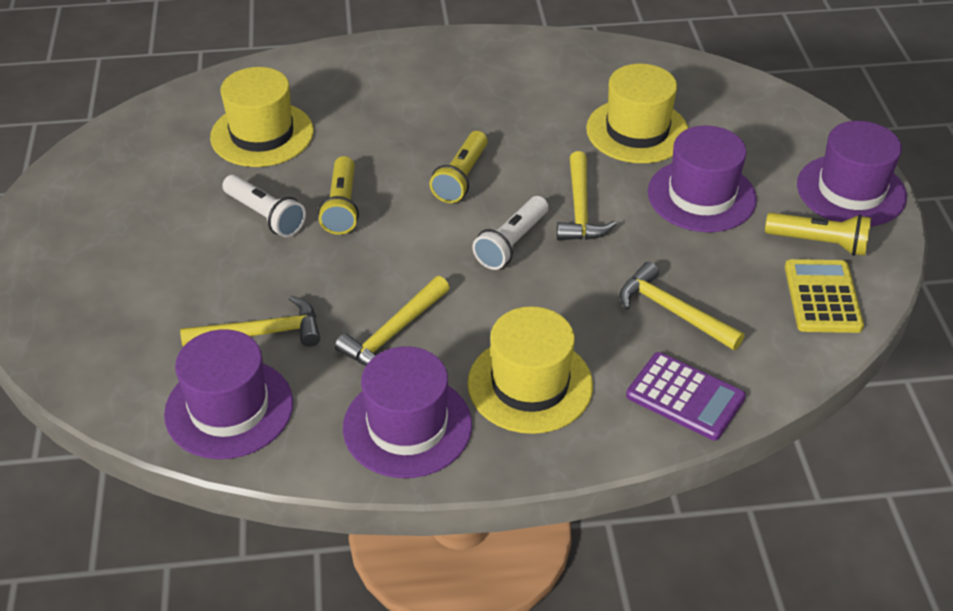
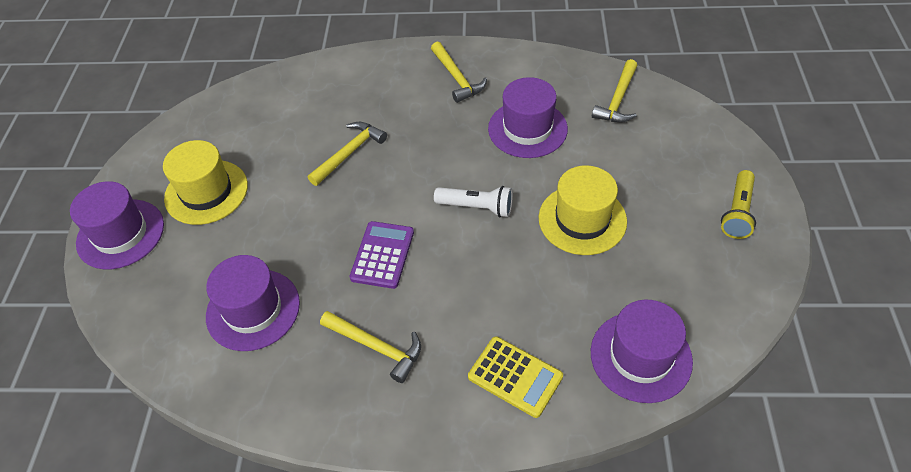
white flashlight: 2 -> 1
yellow flashlight: 3 -> 1
yellow hat: 3 -> 2

